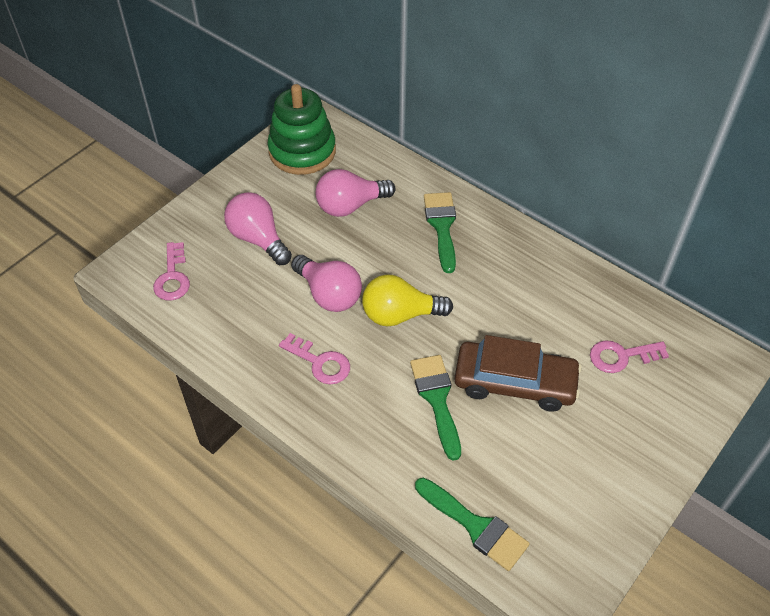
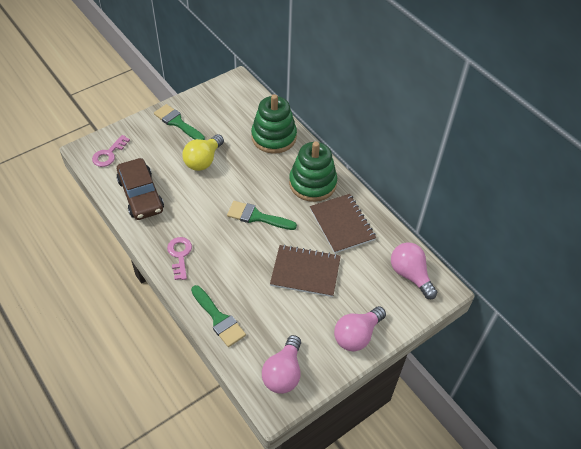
brown notebook: 0 -> 2
green stacking toy: 1 -> 2
pink key: 3 -> 2

